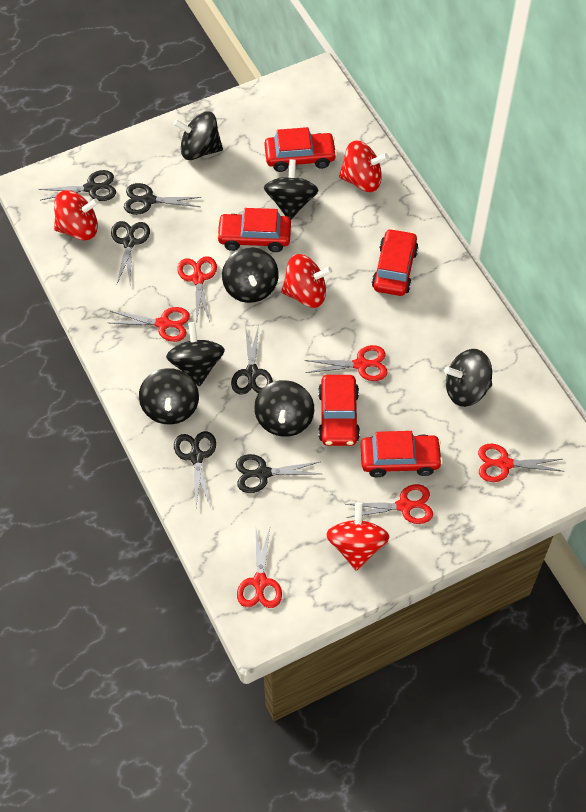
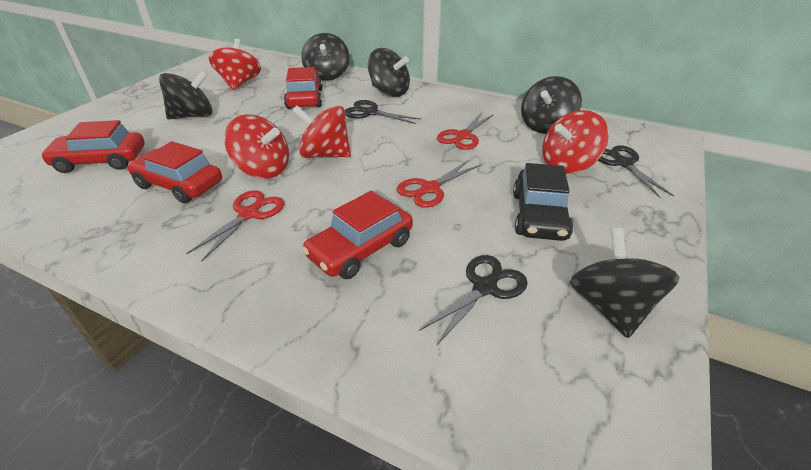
black car: 0 -> 1
black scissors: 6 -> 3
black spinning top: 7 -> 5
red car: 5 -> 4
red scissors: 6 -> 3

